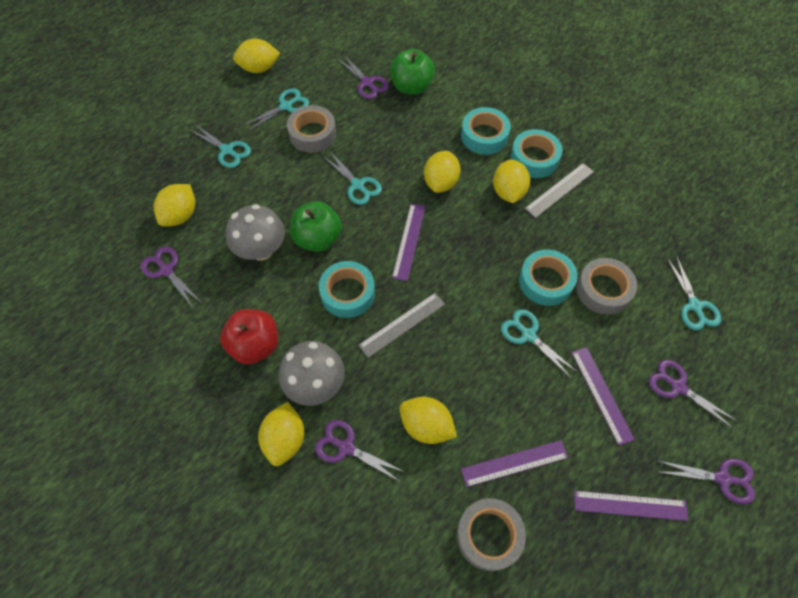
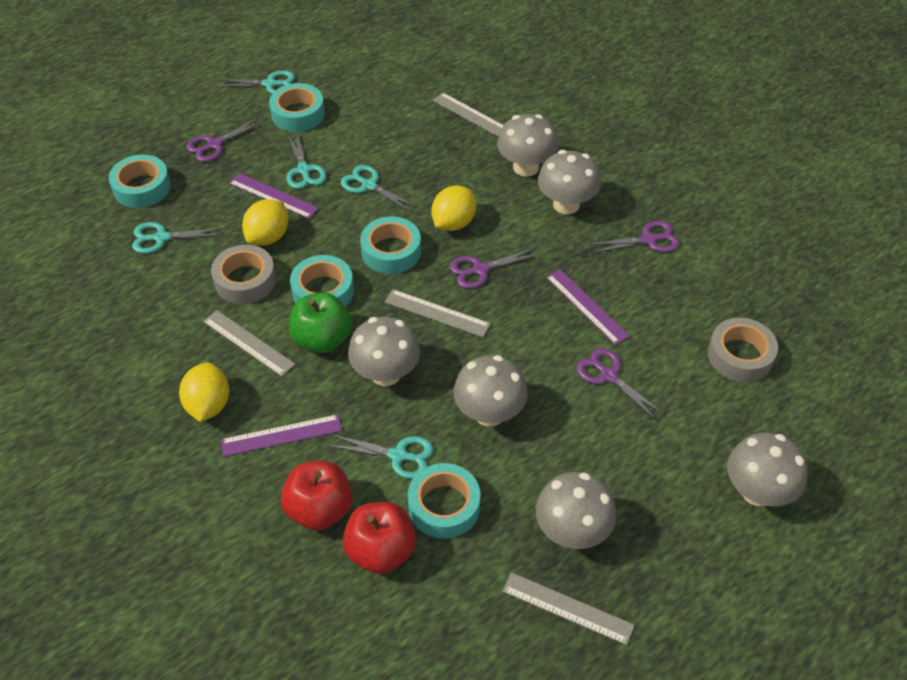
green apple: 2 -> 1
grey mushroom: 2 -> 6
grey ruler: 2 -> 4
grey tape: 3 -> 2
purple ruler: 4 -> 3
purple scissors: 5 -> 4
red apple: 1 -> 2
turquoise tape: 4 -> 5
yellow lemon: 6 -> 3

